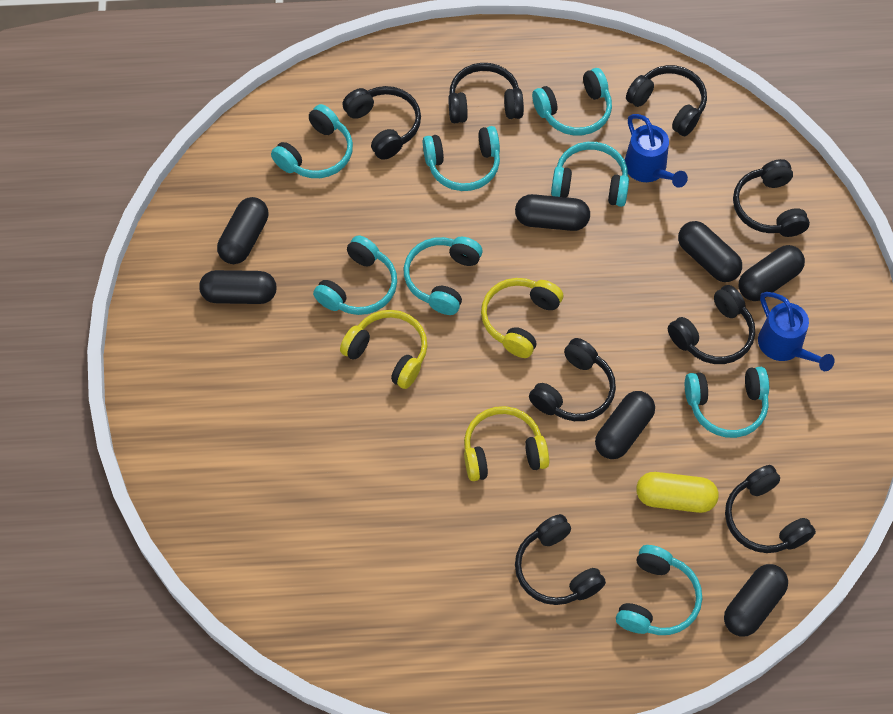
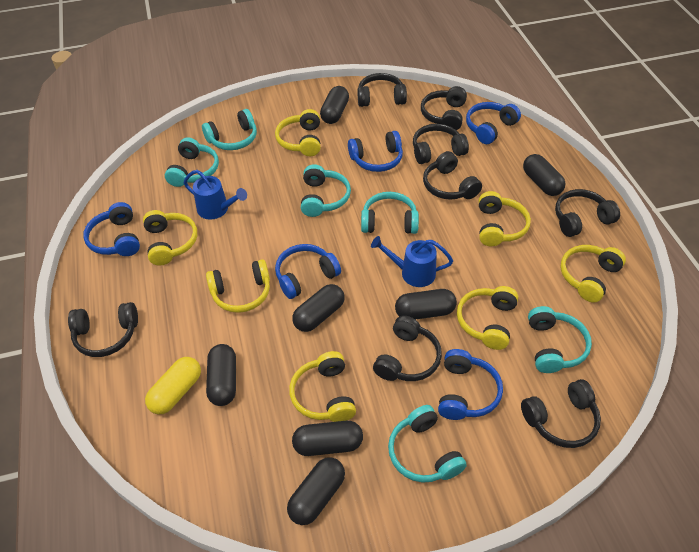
blue headphones: 0 -> 5
turquoise headphones: 8 -> 6
yellow headphones: 3 -> 7

